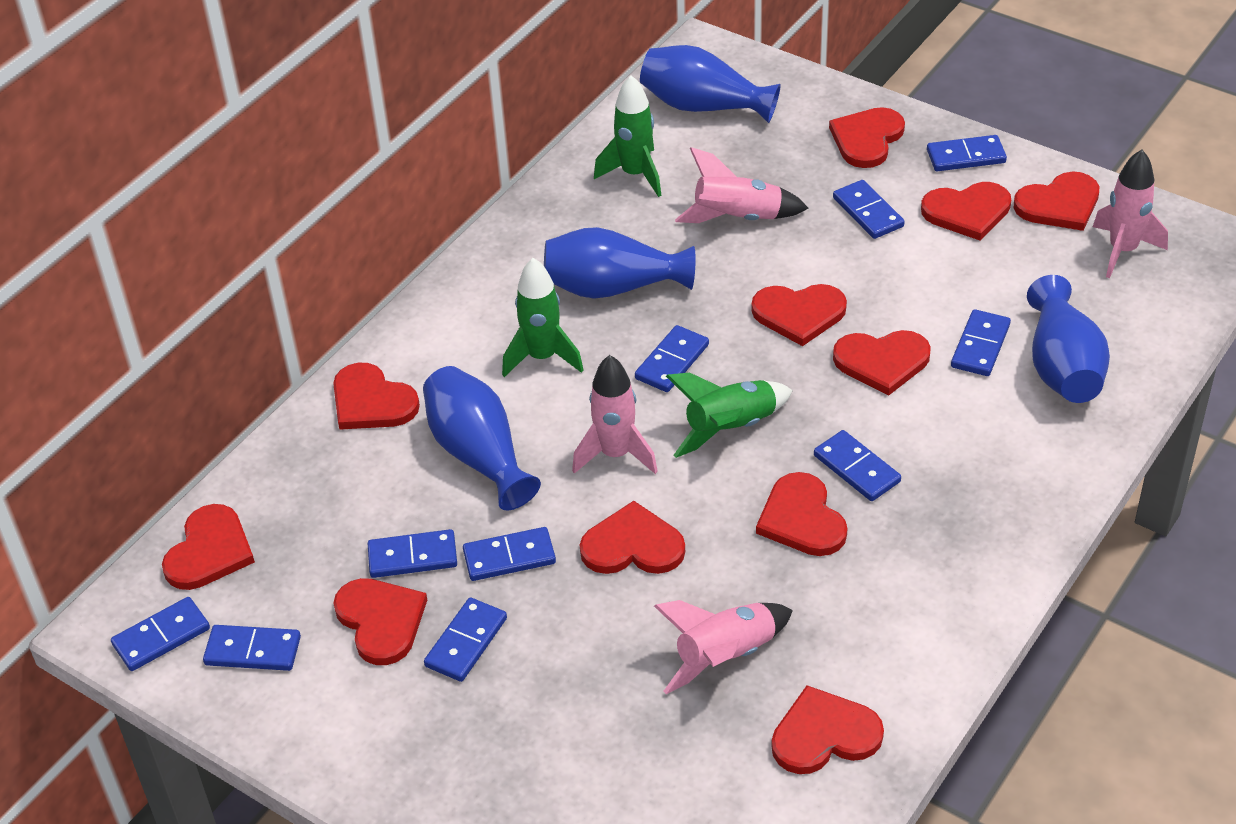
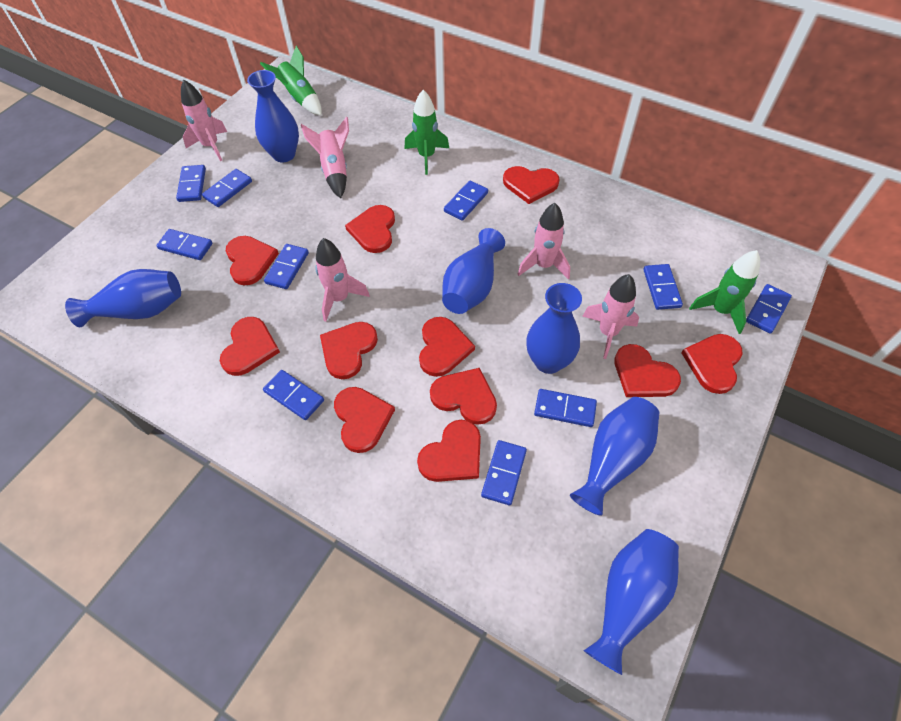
blue vase: 4 -> 6
pink rocket: 4 -> 5

